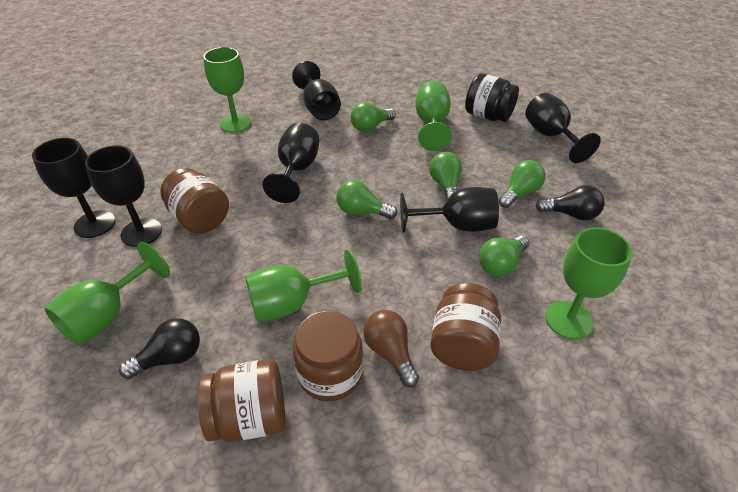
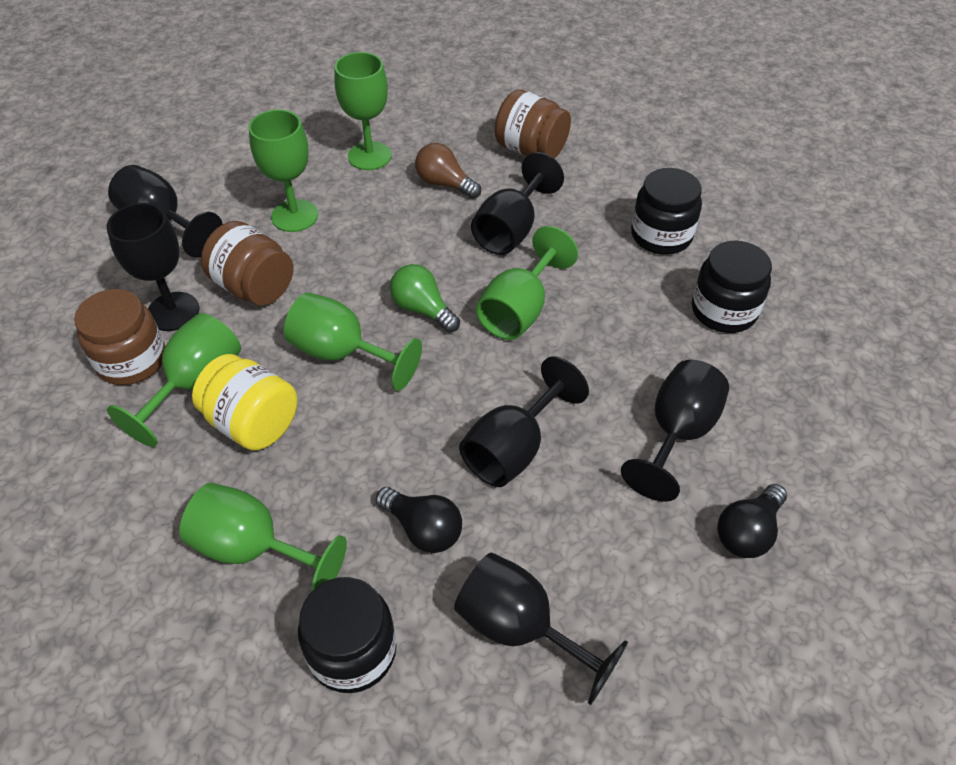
black jar: 1 -> 3
brown jar: 4 -> 3
green goblet: 5 -> 6
green light bulb: 5 -> 1
yellow jar: 0 -> 1

